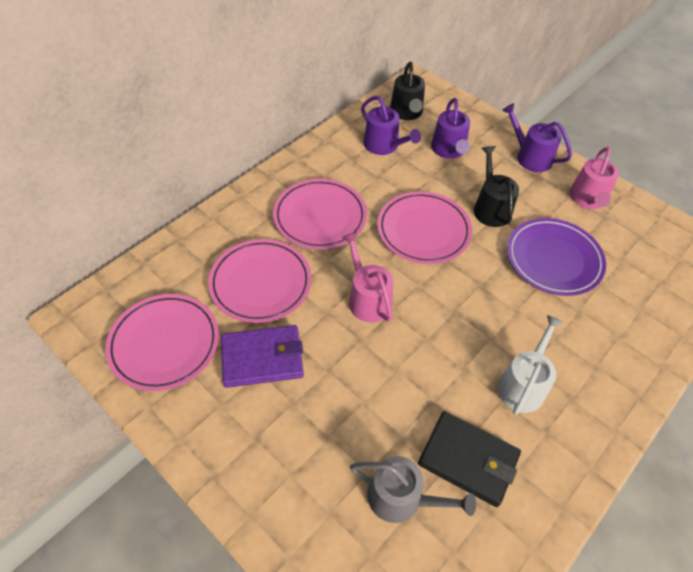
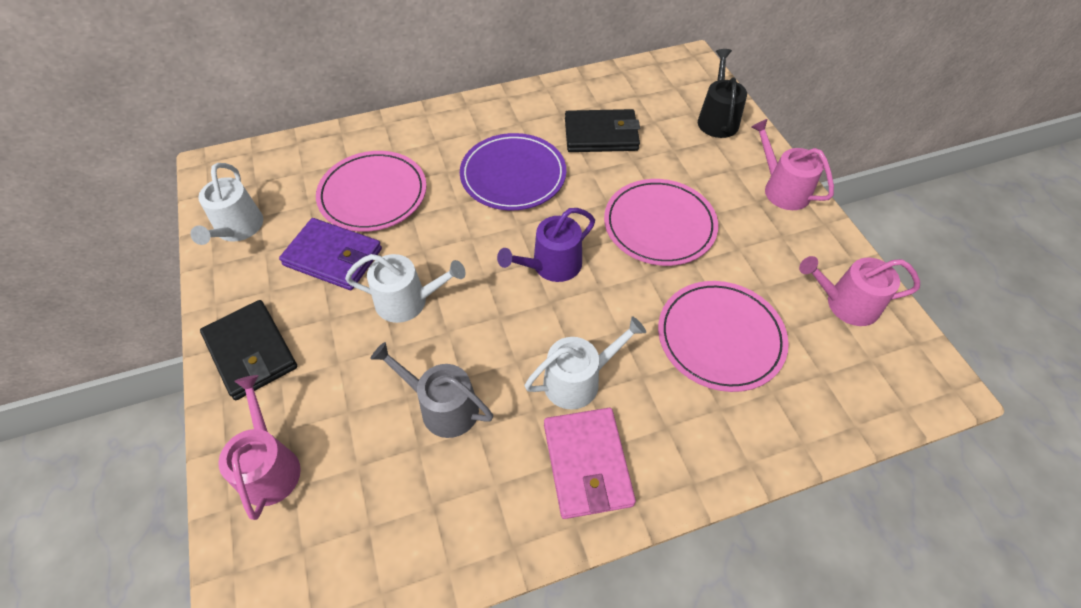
black wallet: 1 -> 2
black watering can: 2 -> 1
pink plate: 4 -> 3
pink wallet: 0 -> 1
pink watering can: 2 -> 3
purple watering can: 3 -> 1
white watering can: 1 -> 3

